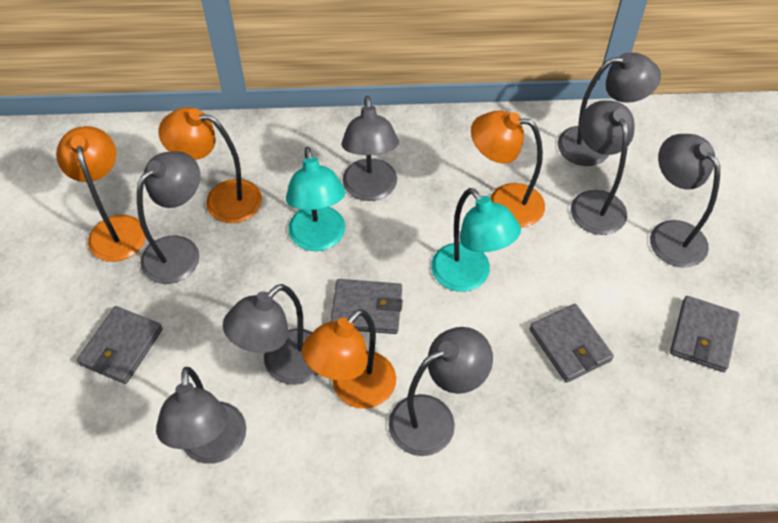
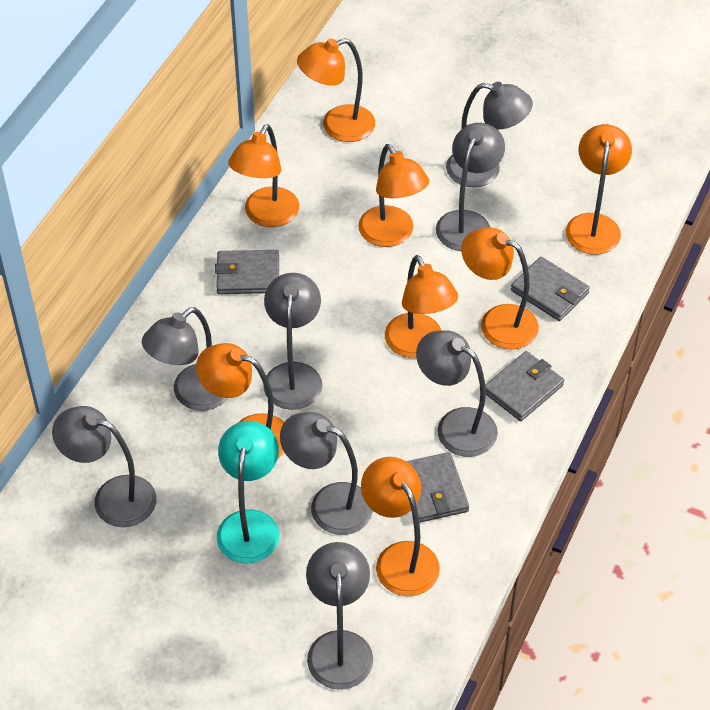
orange lamp: 4 -> 8
turquoise lamp: 2 -> 1

